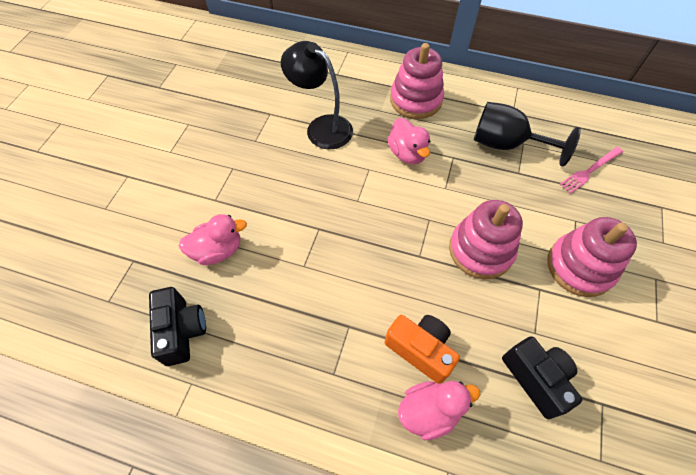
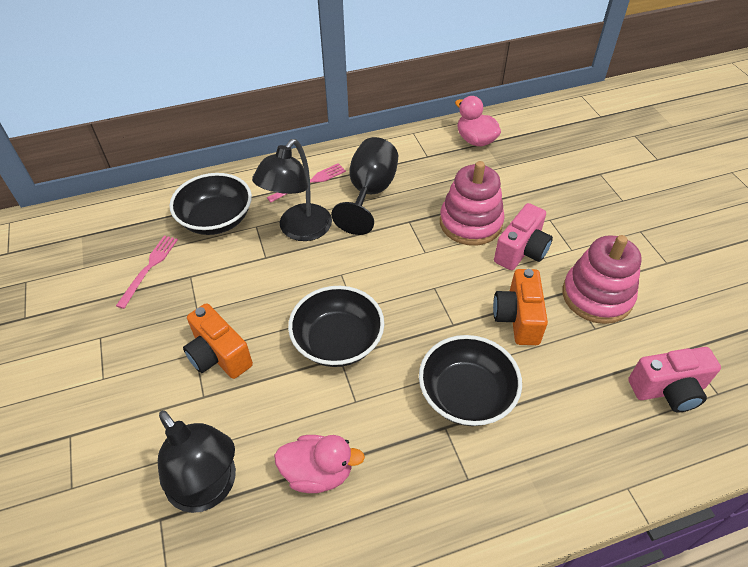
black bowl: 0 -> 3
black camera: 2 -> 0
black lamp: 1 -> 2
orange camera: 1 -> 2
pink camera: 0 -> 2
pink duck: 3 -> 2
pink fork: 1 -> 2
pink stacking toy: 3 -> 2

